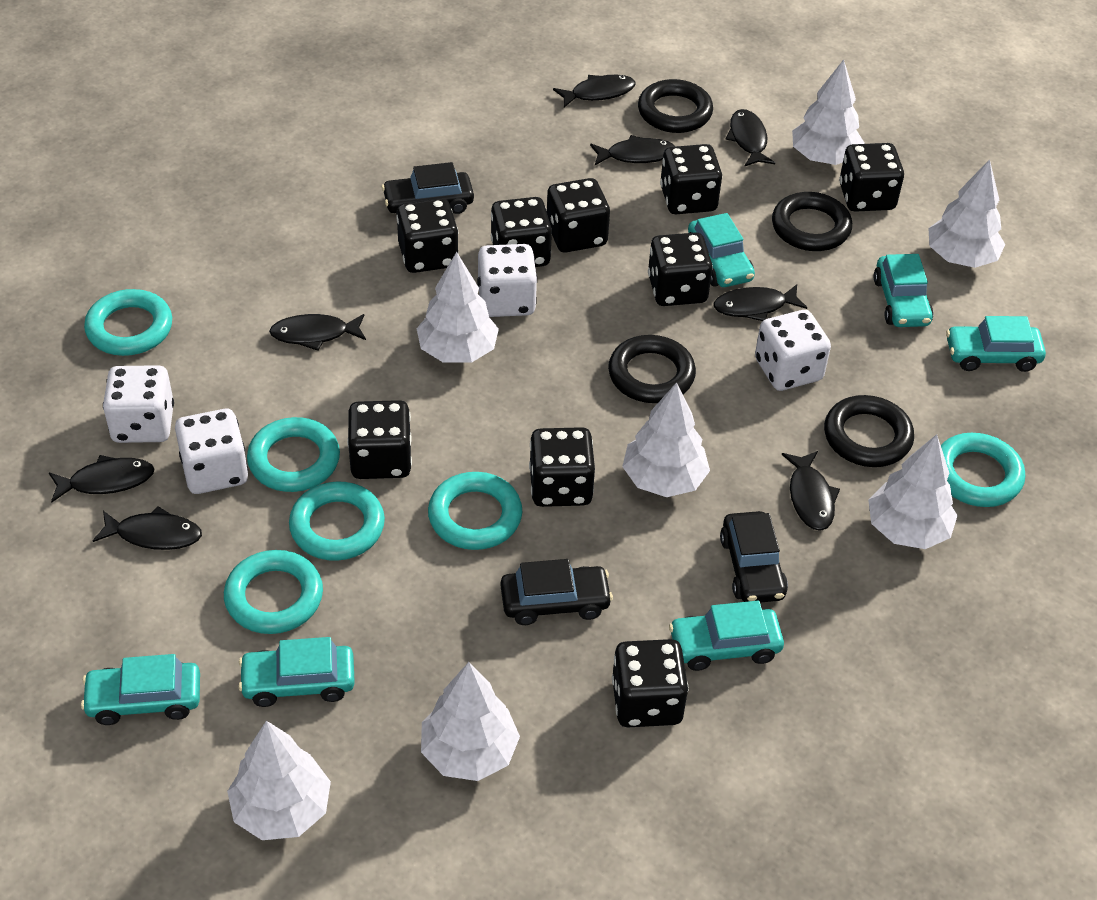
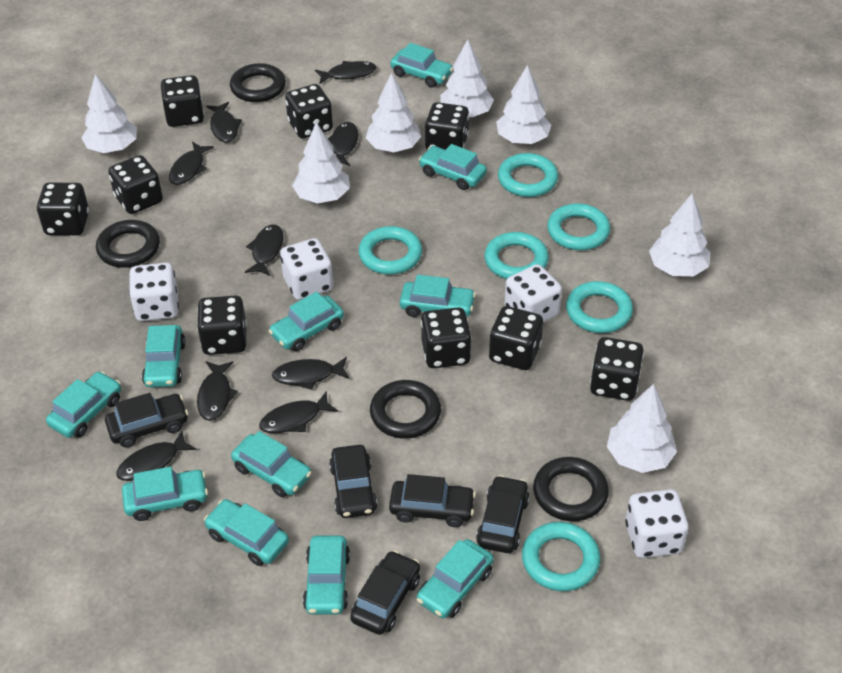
black car: 3 -> 5
black fish: 8 -> 9
turquoise car: 6 -> 11

